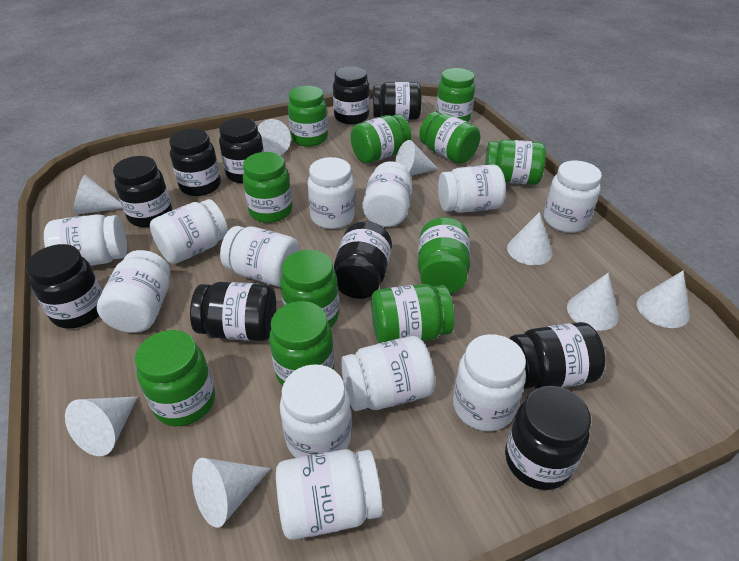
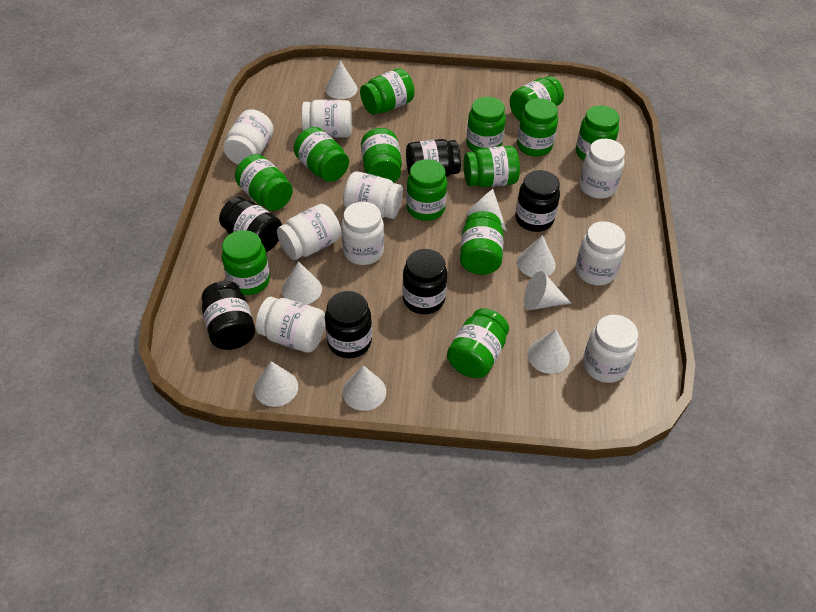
black jar: 10 -> 6
green jar: 11 -> 13
white jar: 12 -> 9

